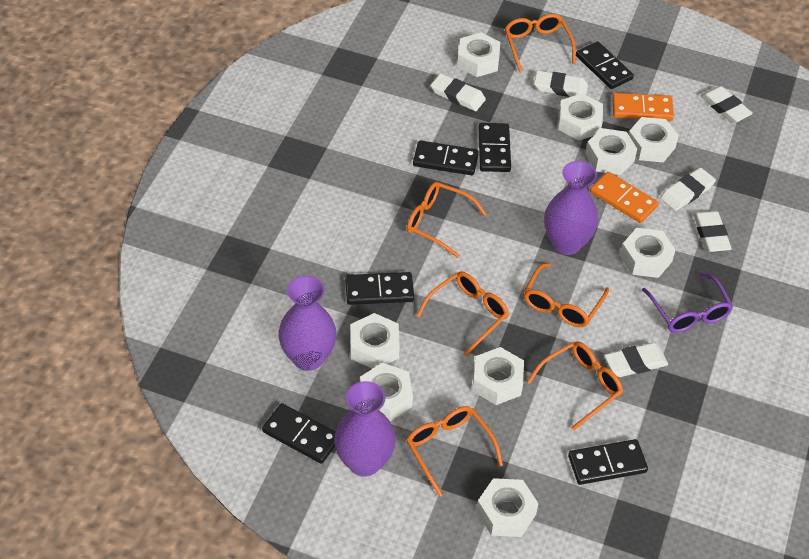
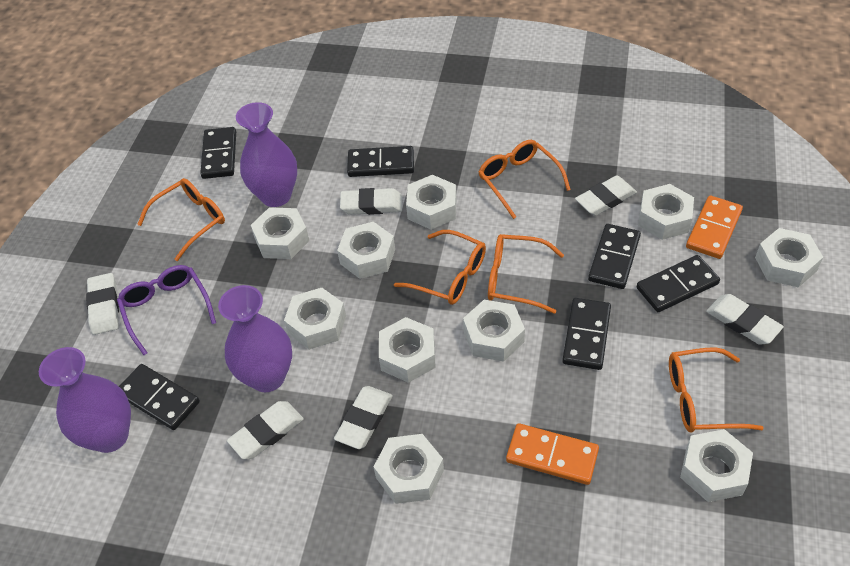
orange glasses: 6 -> 5
white nut: 9 -> 10

